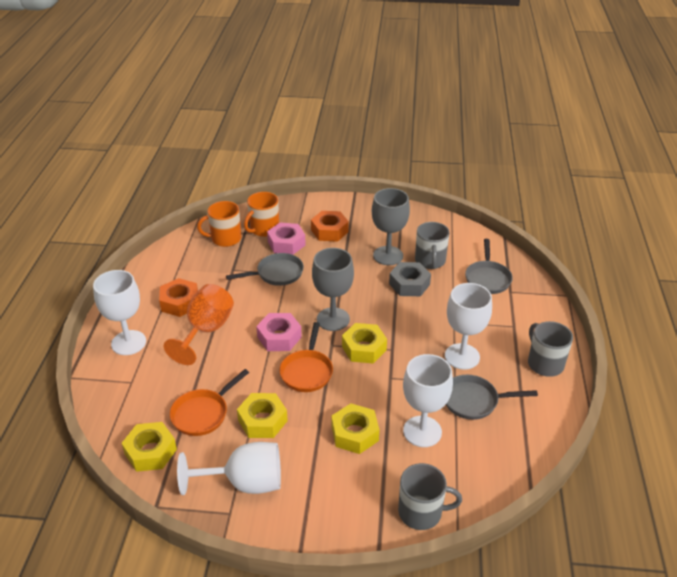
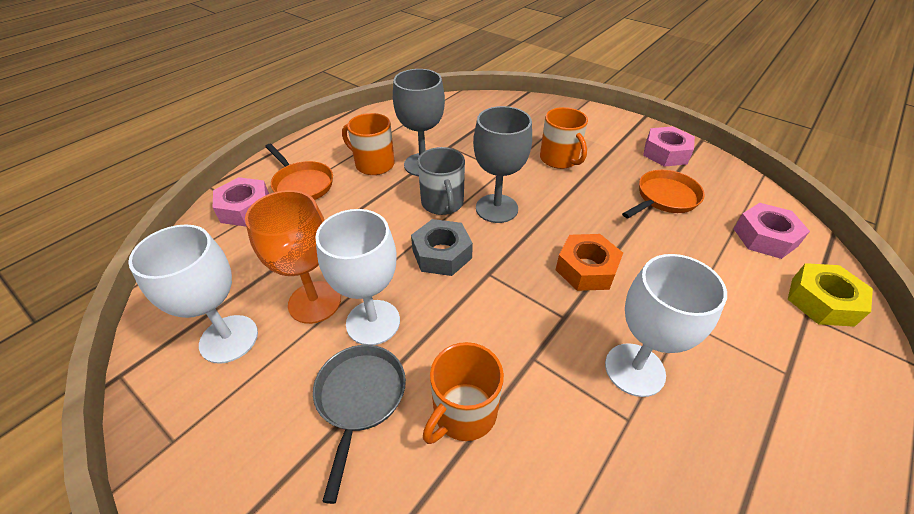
grey mug: 3 -> 1
grey pan: 3 -> 1
orange mug: 2 -> 3
orange nut: 2 -> 1
pink nut: 2 -> 3
white goblet: 4 -> 3
yellow nut: 4 -> 1

